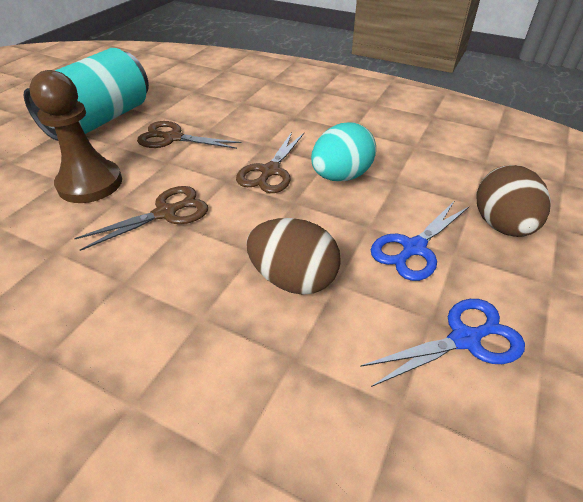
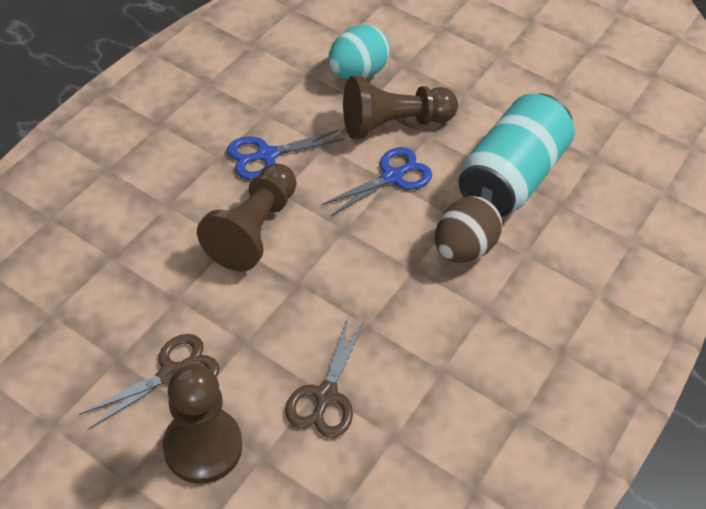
brown egg: 2 -> 1
brown pawn: 1 -> 3
brown scissors: 3 -> 2

